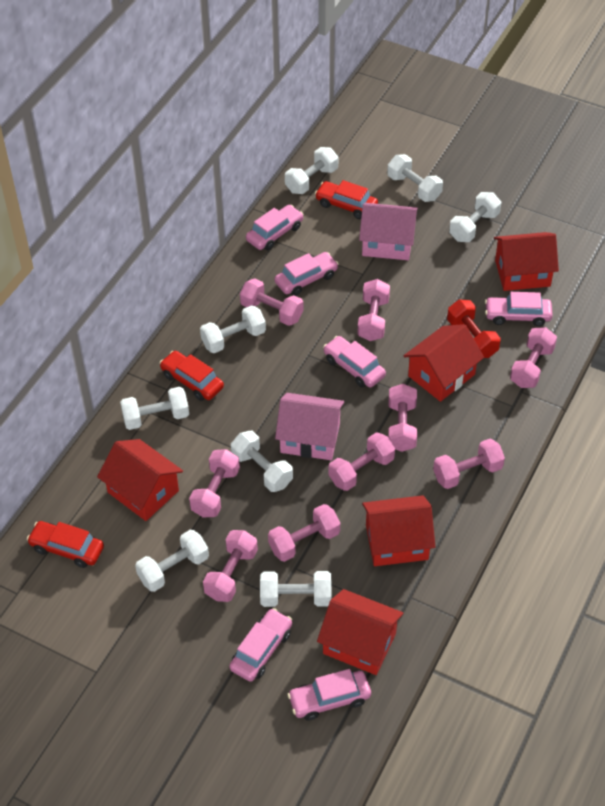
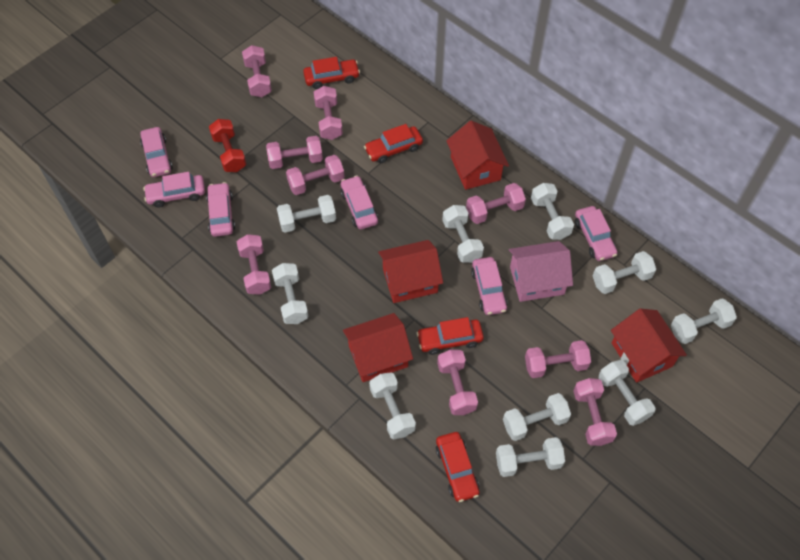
pink house: 2 -> 1
red car: 3 -> 4
red house: 5 -> 4
white dumbbell: 8 -> 10

